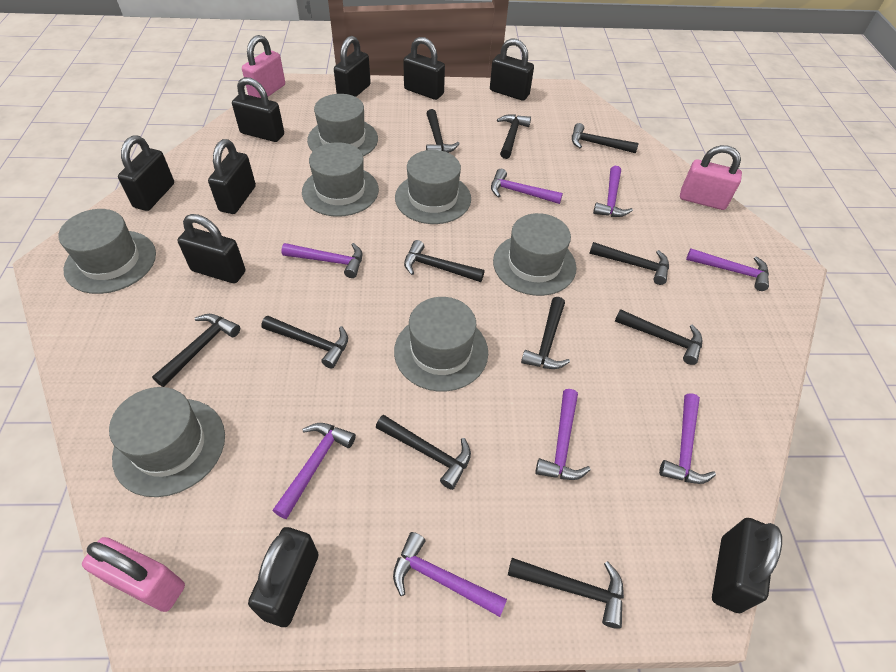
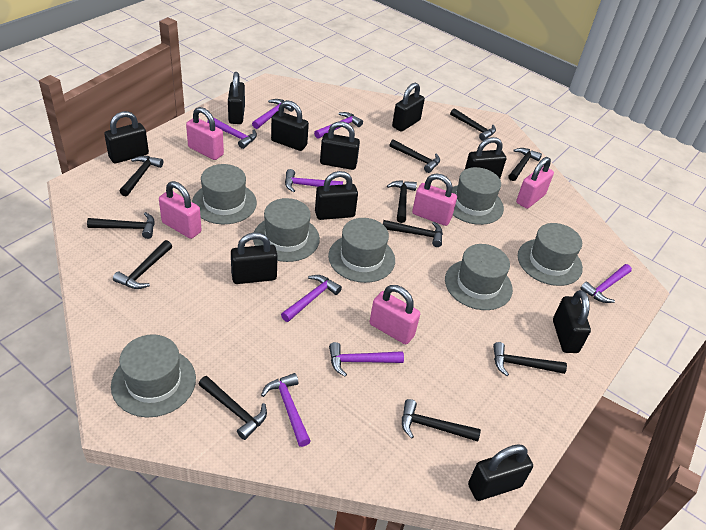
black padlock: 9 -> 10
pink padlock: 3 -> 5

